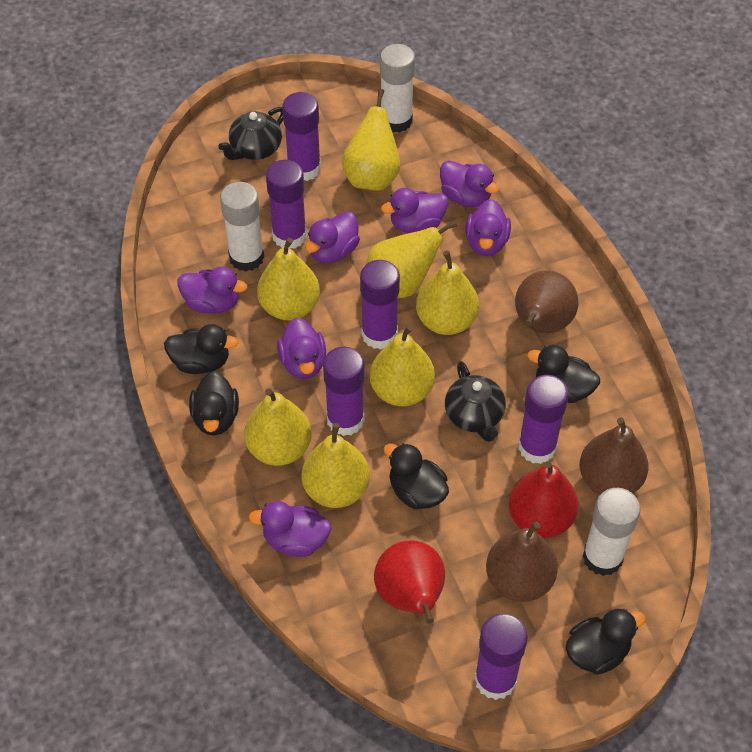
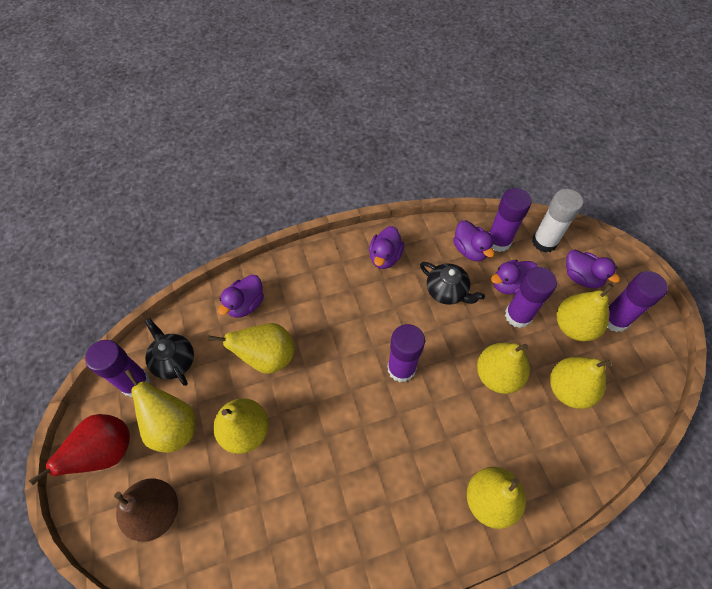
black duck: 5 -> 0
brown pear: 3 -> 1
purple duck: 7 -> 5
purple glue stick: 6 -> 5
red pear: 2 -> 1
white glue stick: 3 -> 1

